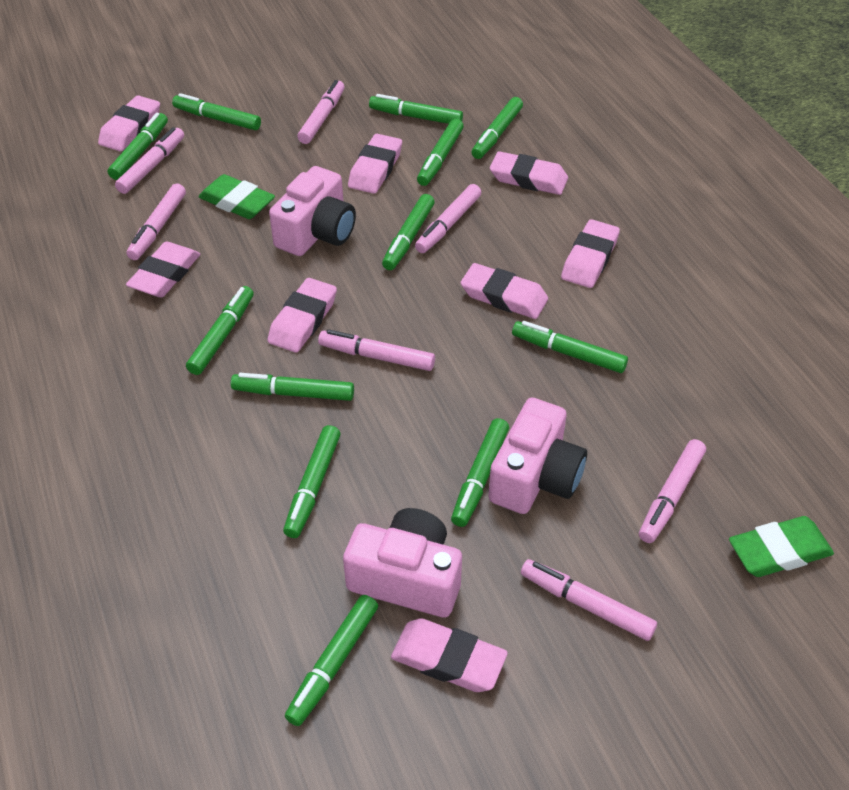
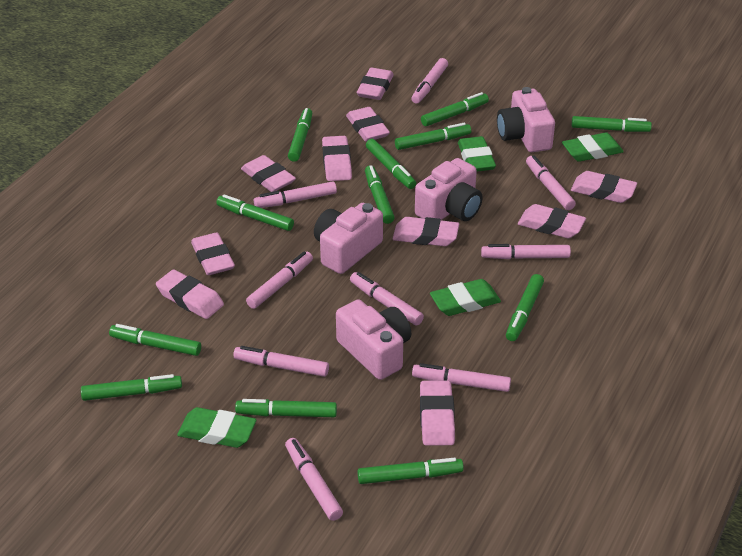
green eraser: 2 -> 4
pink camera: 3 -> 4
pink eraser: 8 -> 10
pink marker: 7 -> 9

